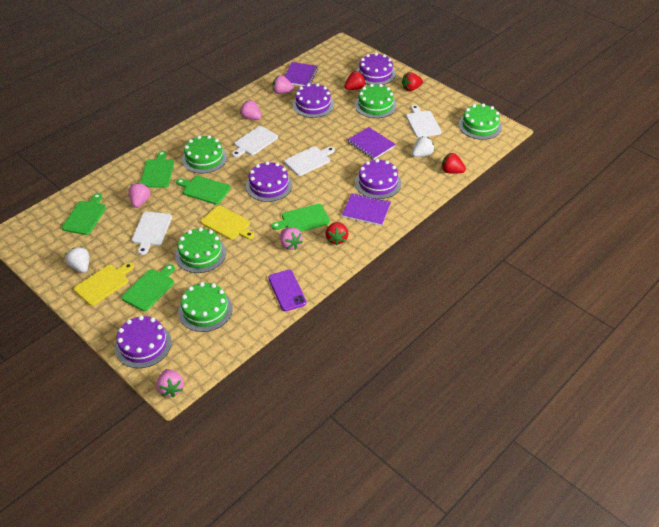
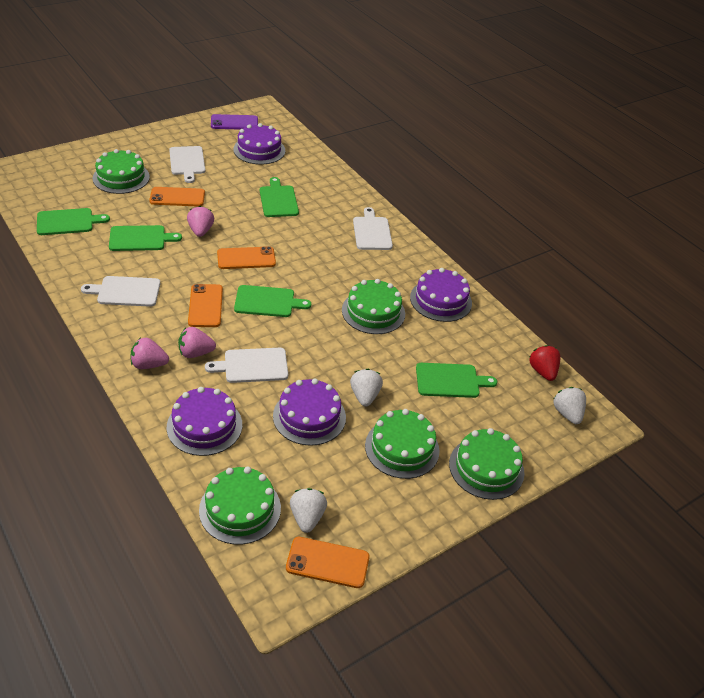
orange phone: 0 -> 4
pink strawberry: 5 -> 3
purple cake: 5 -> 4
purple notebook: 3 -> 0
red strawberry: 4 -> 1
white strawberry: 2 -> 3
yellow cutting board: 2 -> 0

